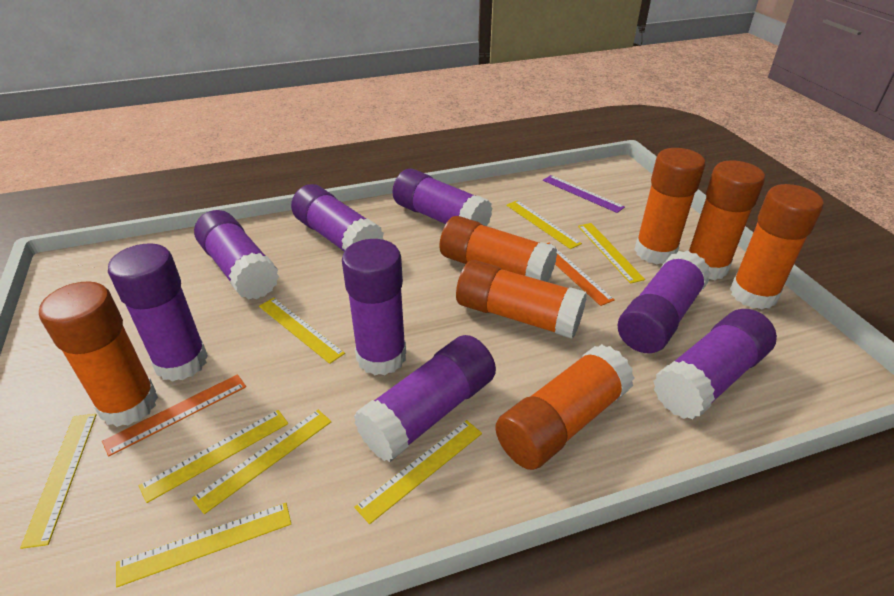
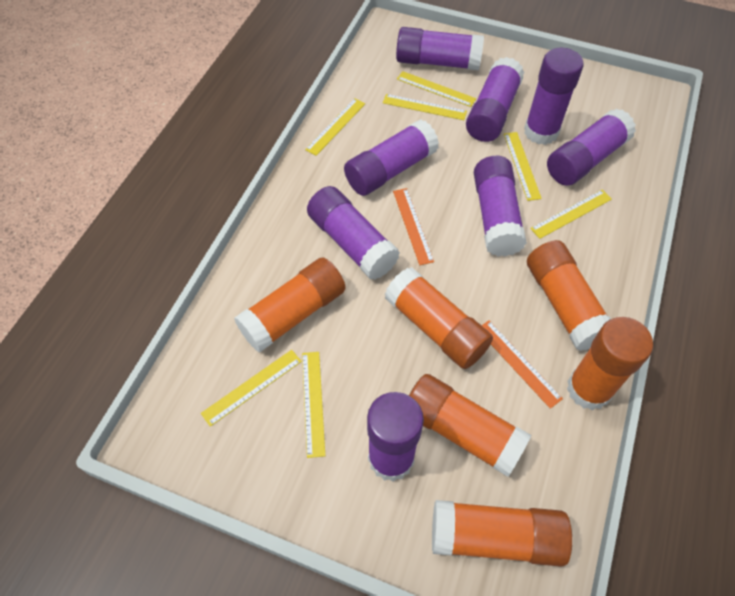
orange glue stick: 7 -> 6
purple ruler: 1 -> 0
yellow ruler: 8 -> 7

